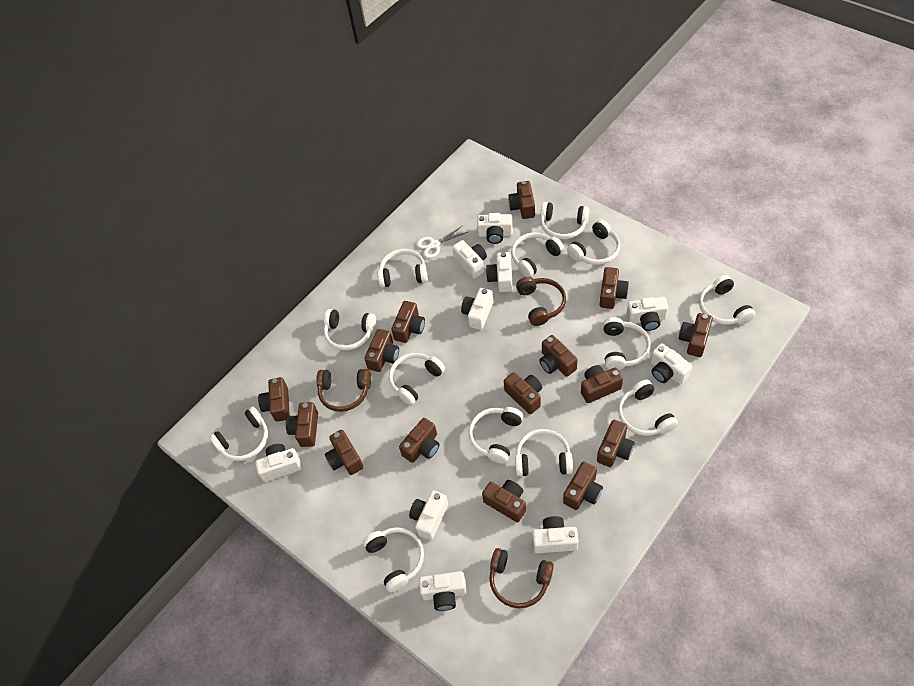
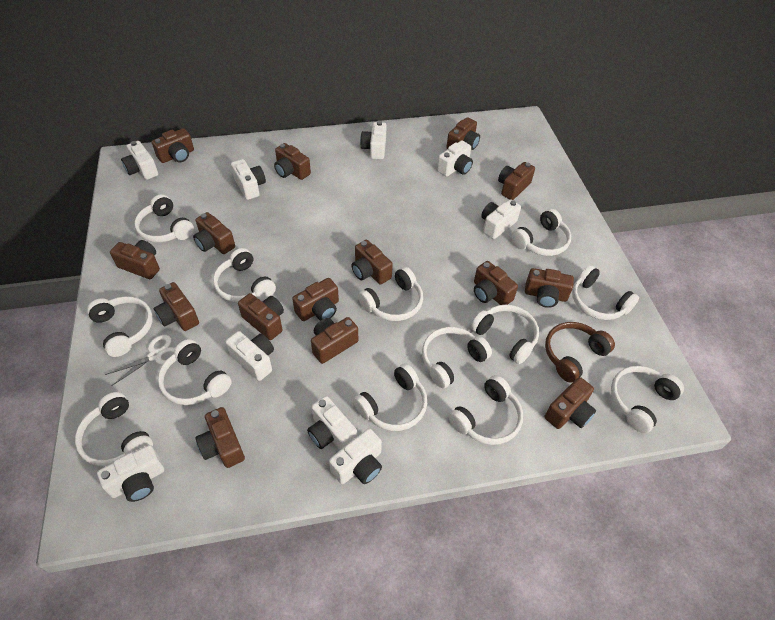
brown headphones: 3 -> 1
white camera: 10 -> 9

